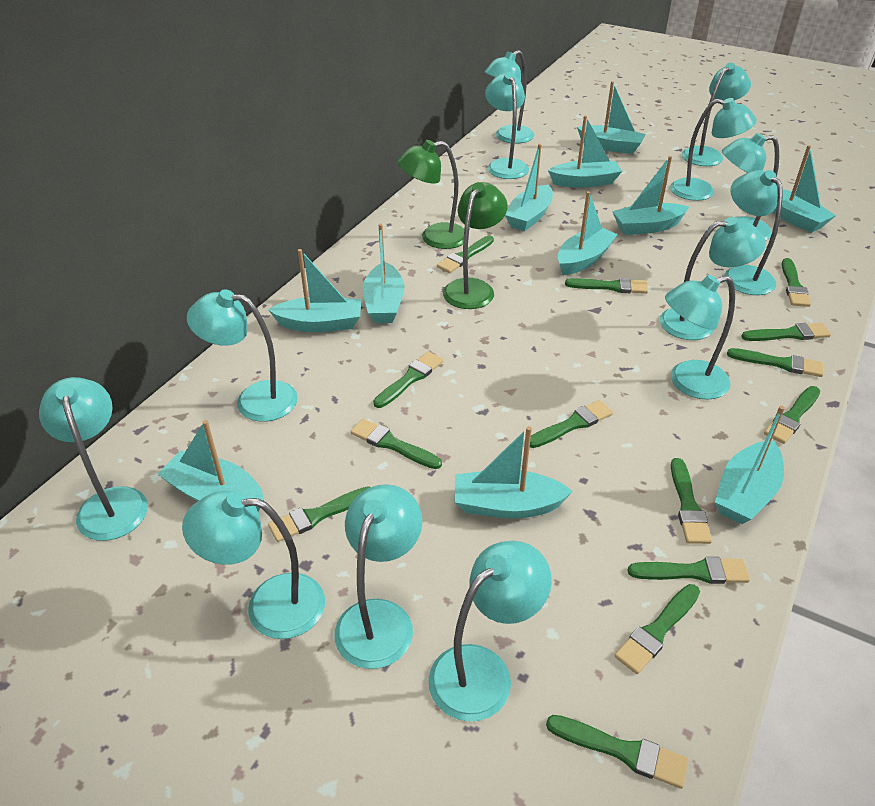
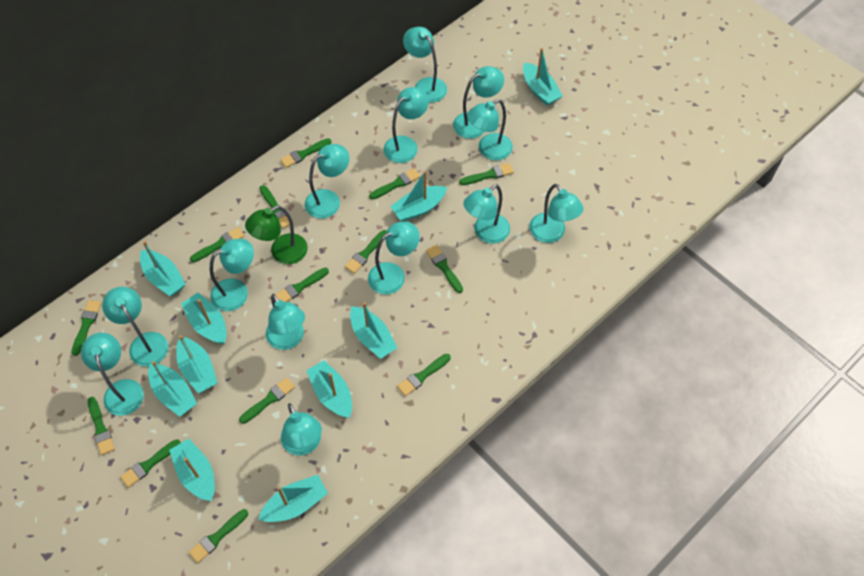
green lamp: 2 -> 1
turquoise boat: 11 -> 10

